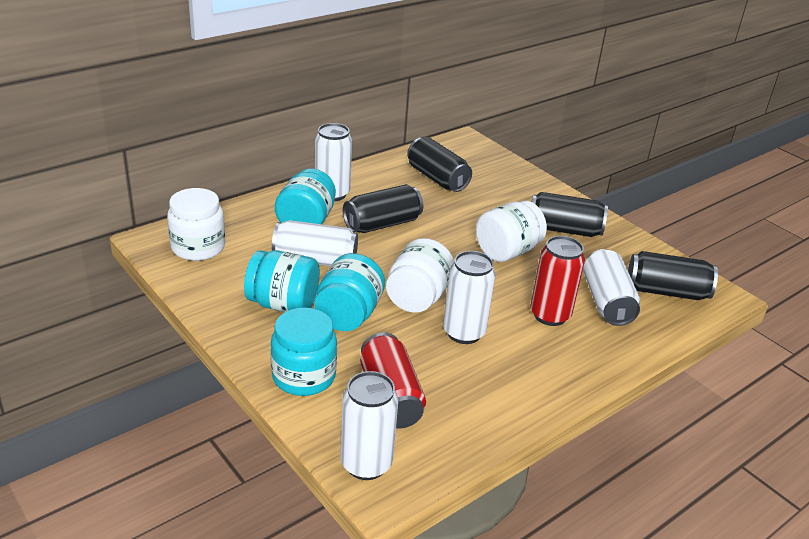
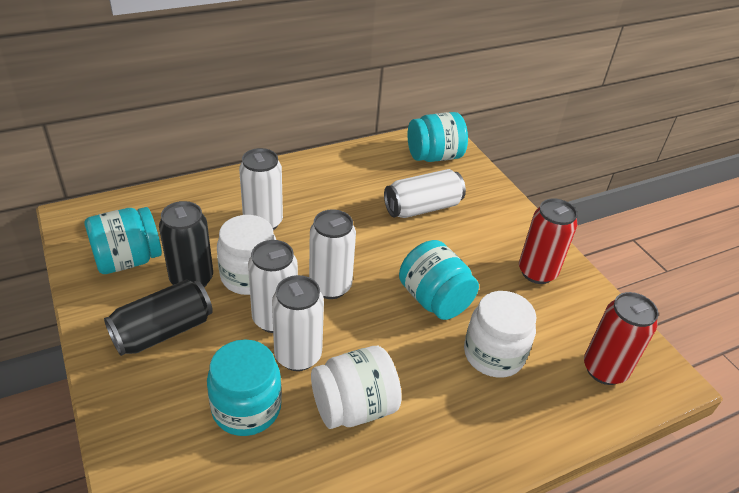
black can: 4 -> 2

